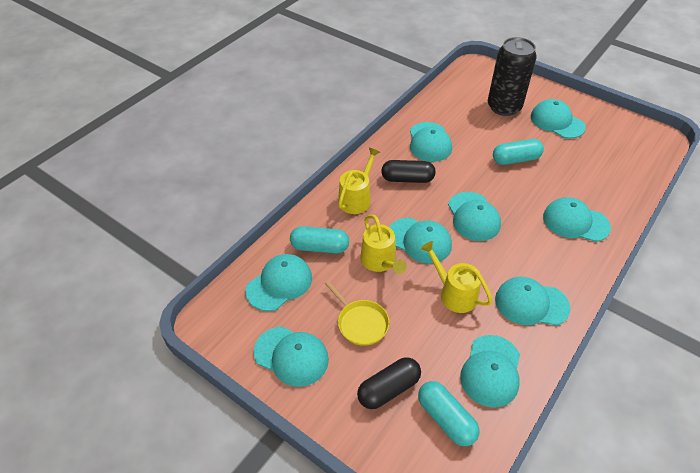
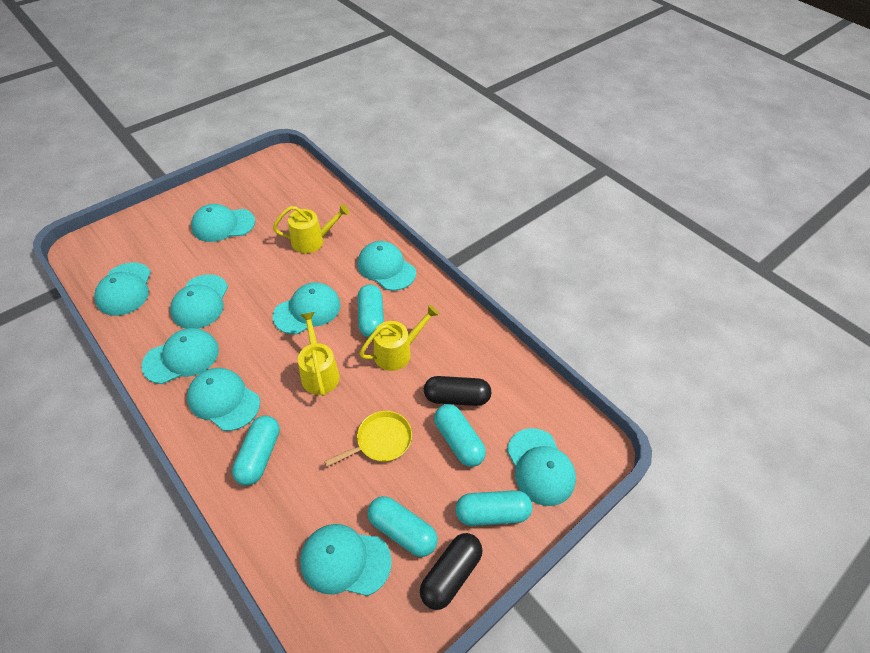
black can: 1 -> 0
turquoise capsule: 3 -> 5

